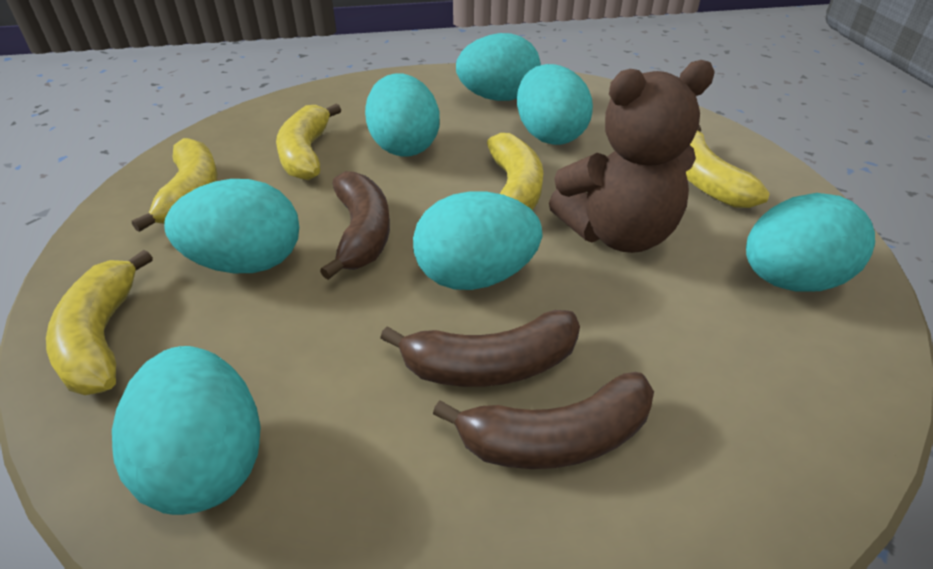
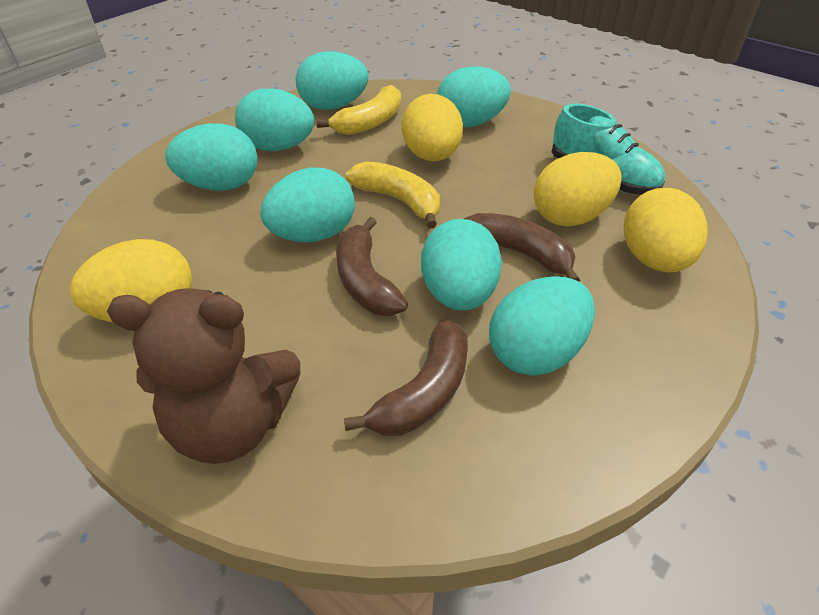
turquoise shoe: 0 -> 1
yellow banana: 5 -> 2
yellow egg: 0 -> 4

